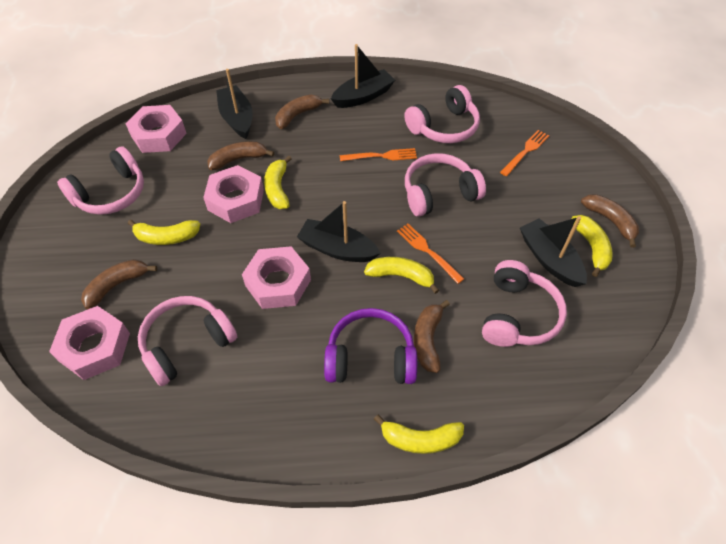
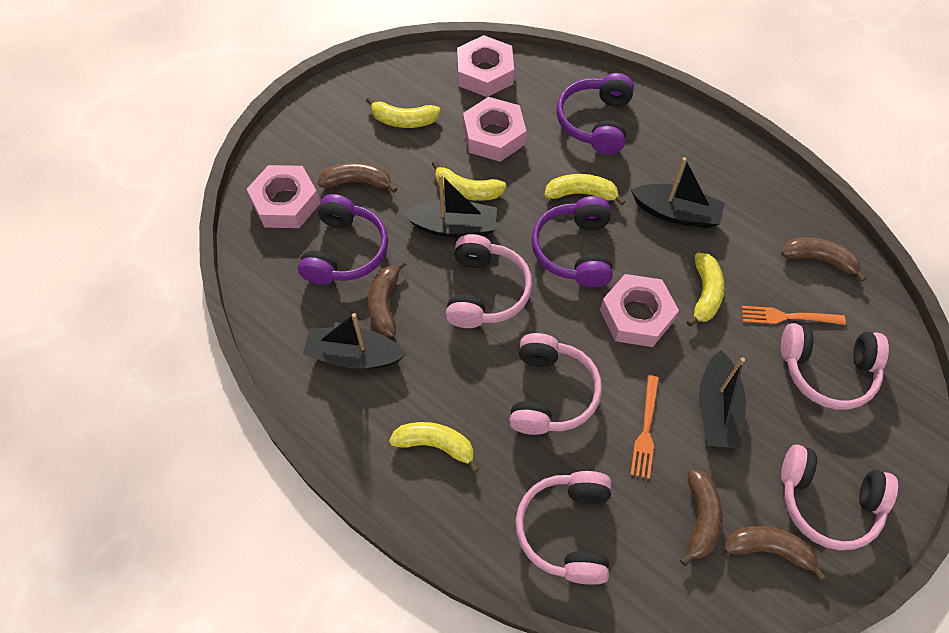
orange fork: 3 -> 2
purple headphones: 1 -> 3

